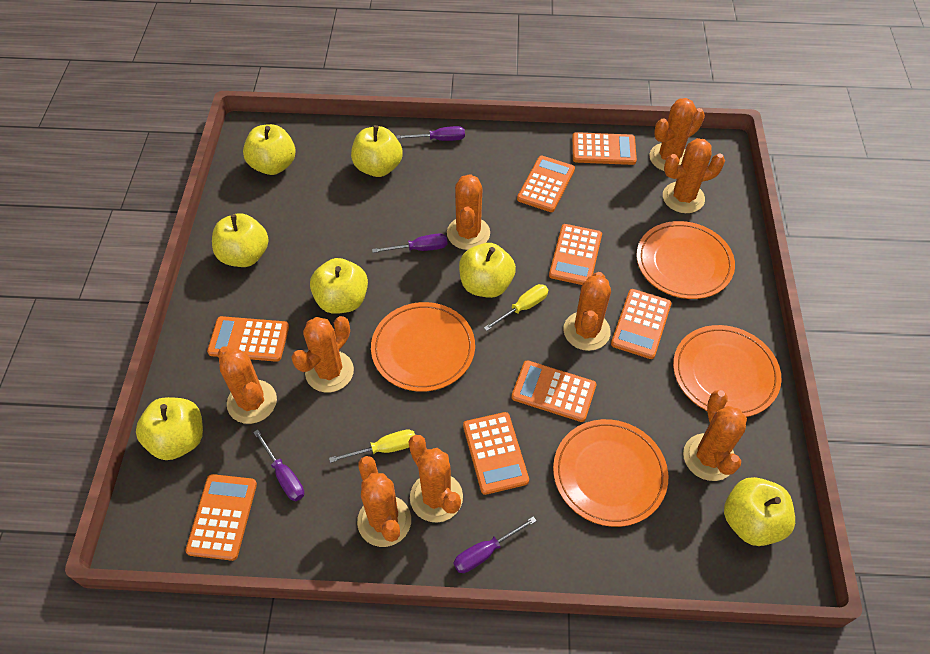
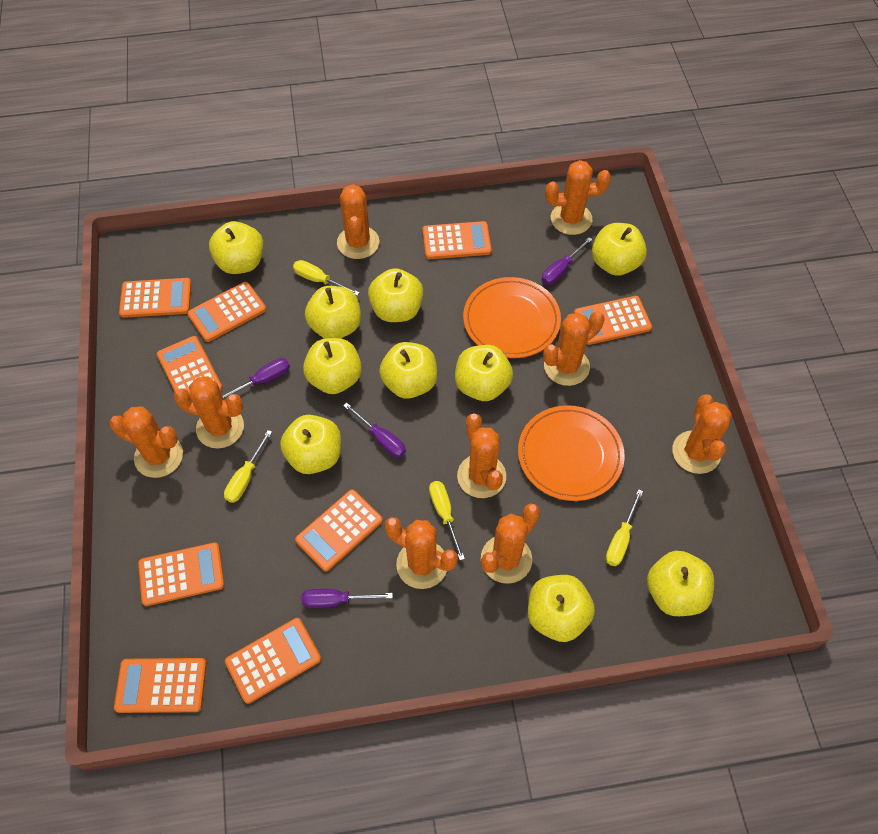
orange calculator: 8 -> 9
orange plate: 4 -> 2
yellow apple: 7 -> 10
yellow screwdriver: 2 -> 4

